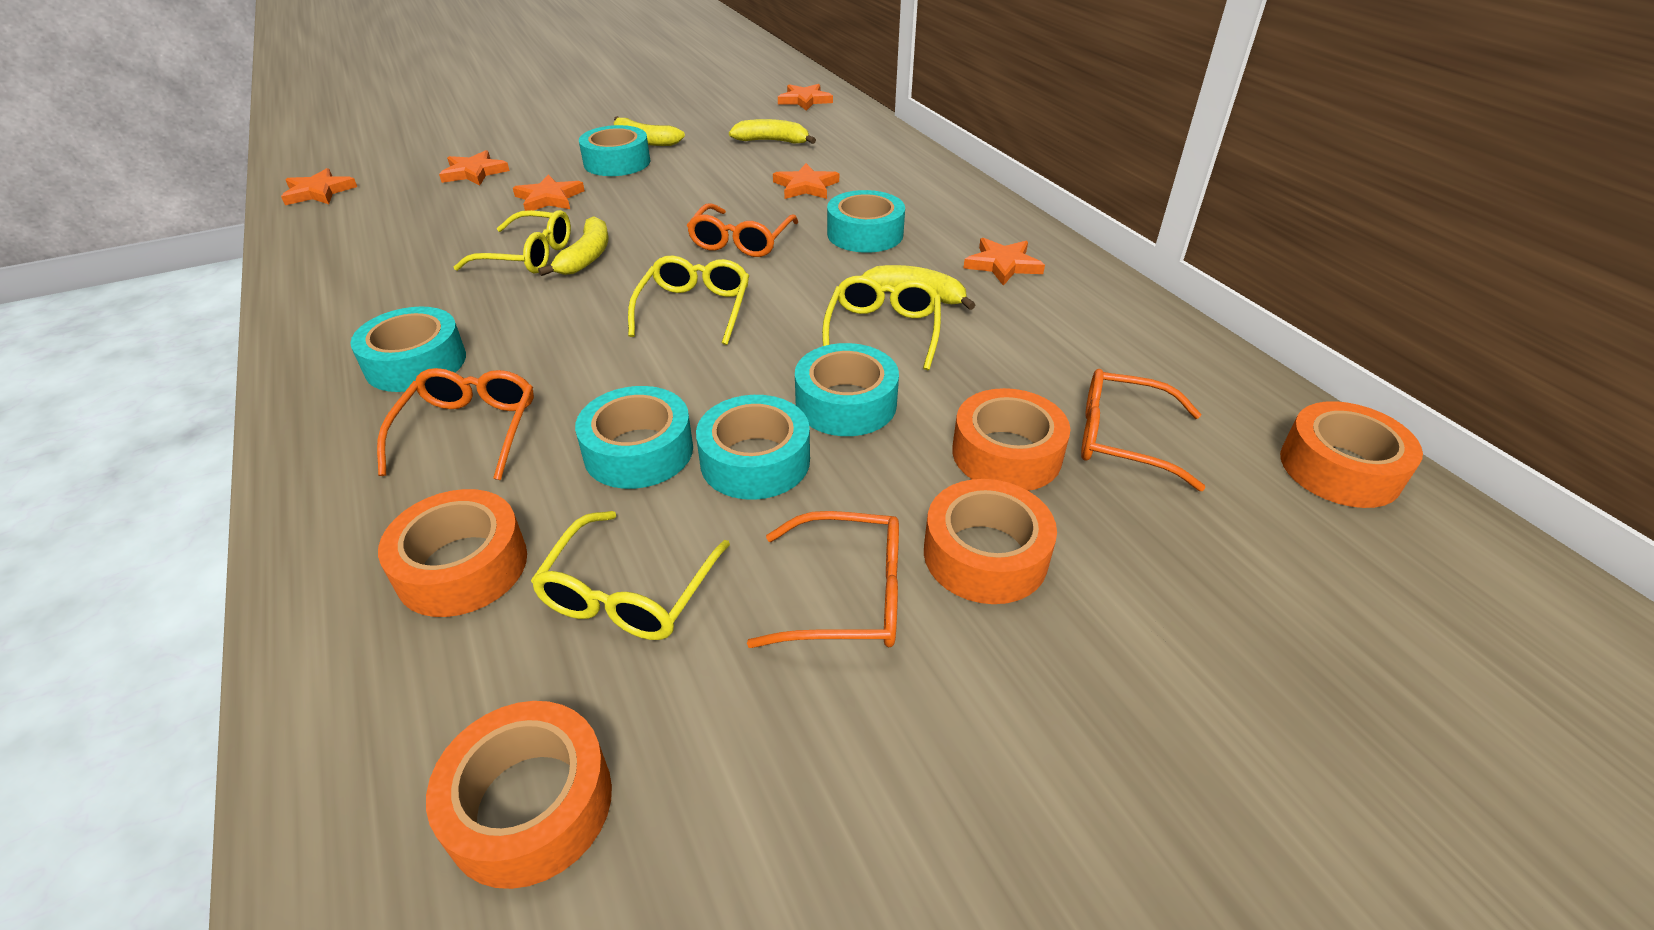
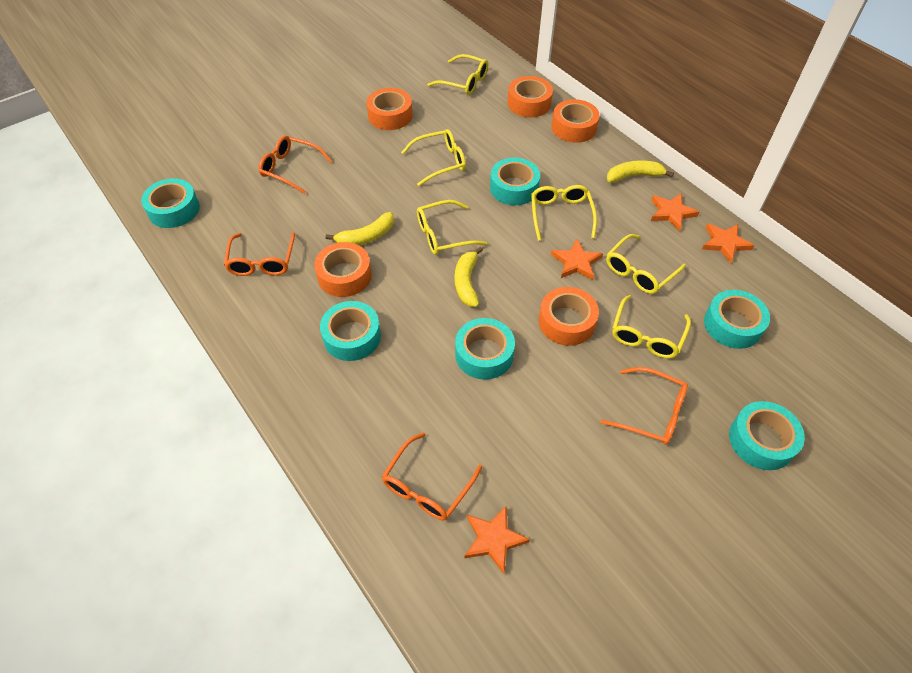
orange star: 6 -> 4
yellow banana: 4 -> 3
yellow glasses: 4 -> 6

